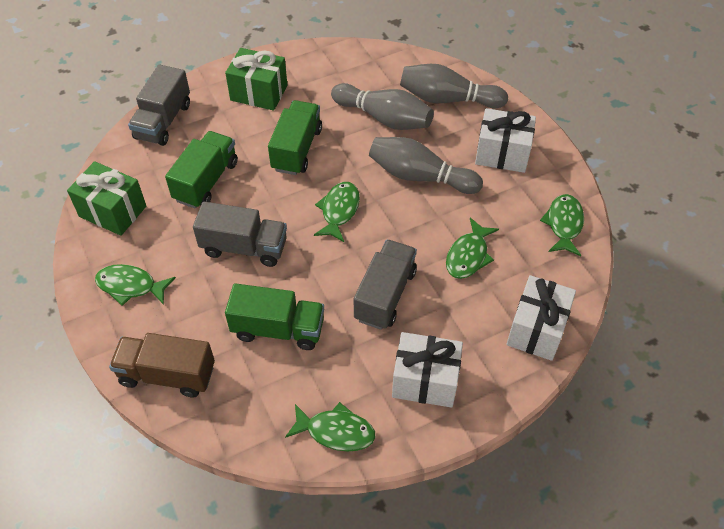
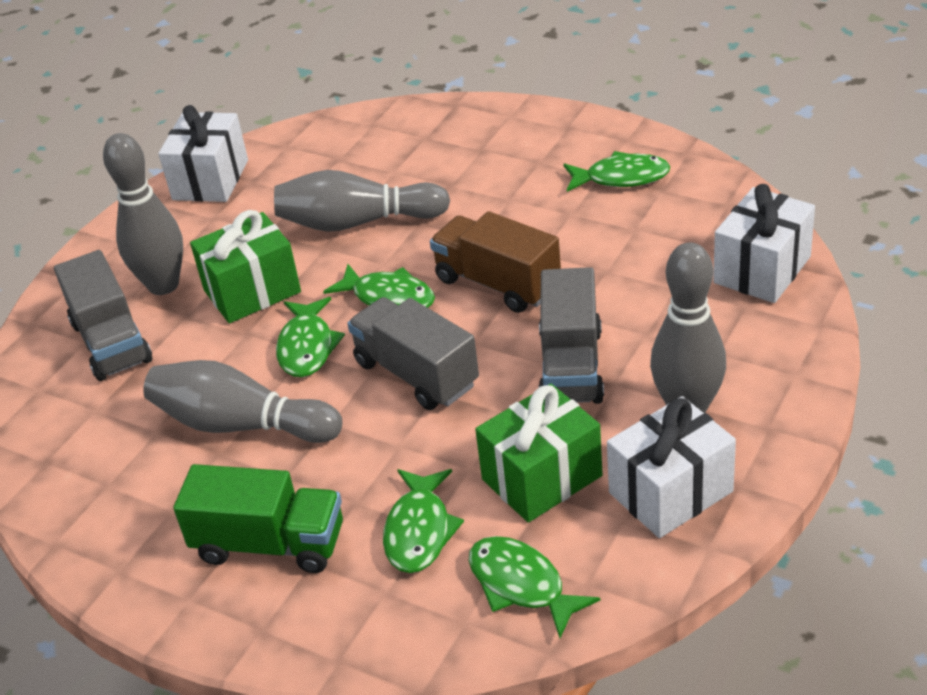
green truck: 3 -> 1
grey bowling pin: 3 -> 4

